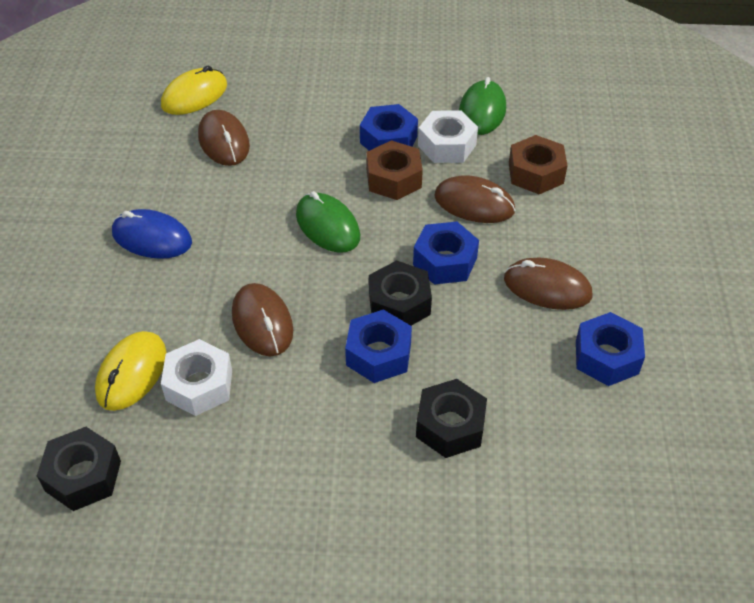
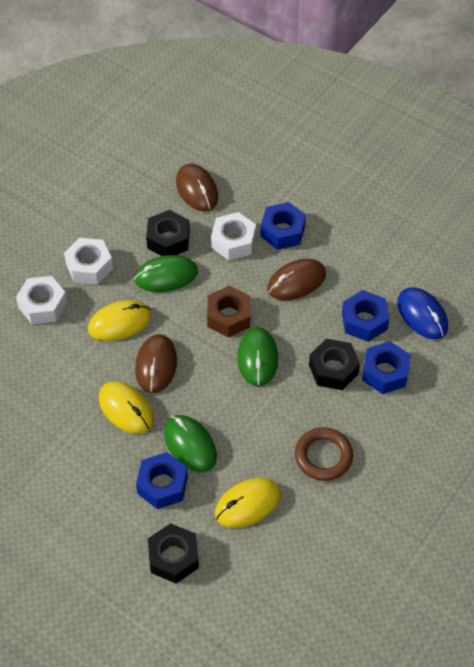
brown mouse: 4 -> 3
brown nut: 2 -> 1
brown ring: 0 -> 1
green mouse: 2 -> 3
white nut: 2 -> 3
yellow mouse: 2 -> 3

